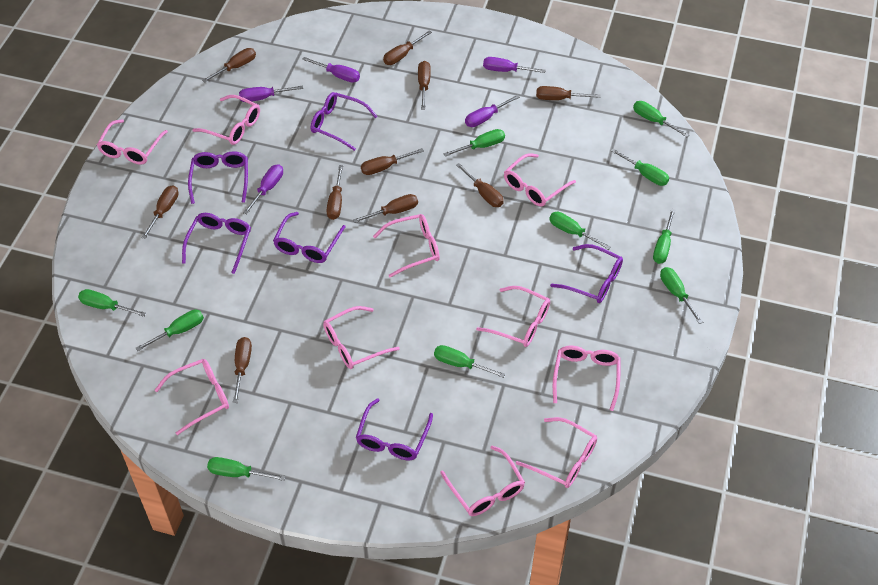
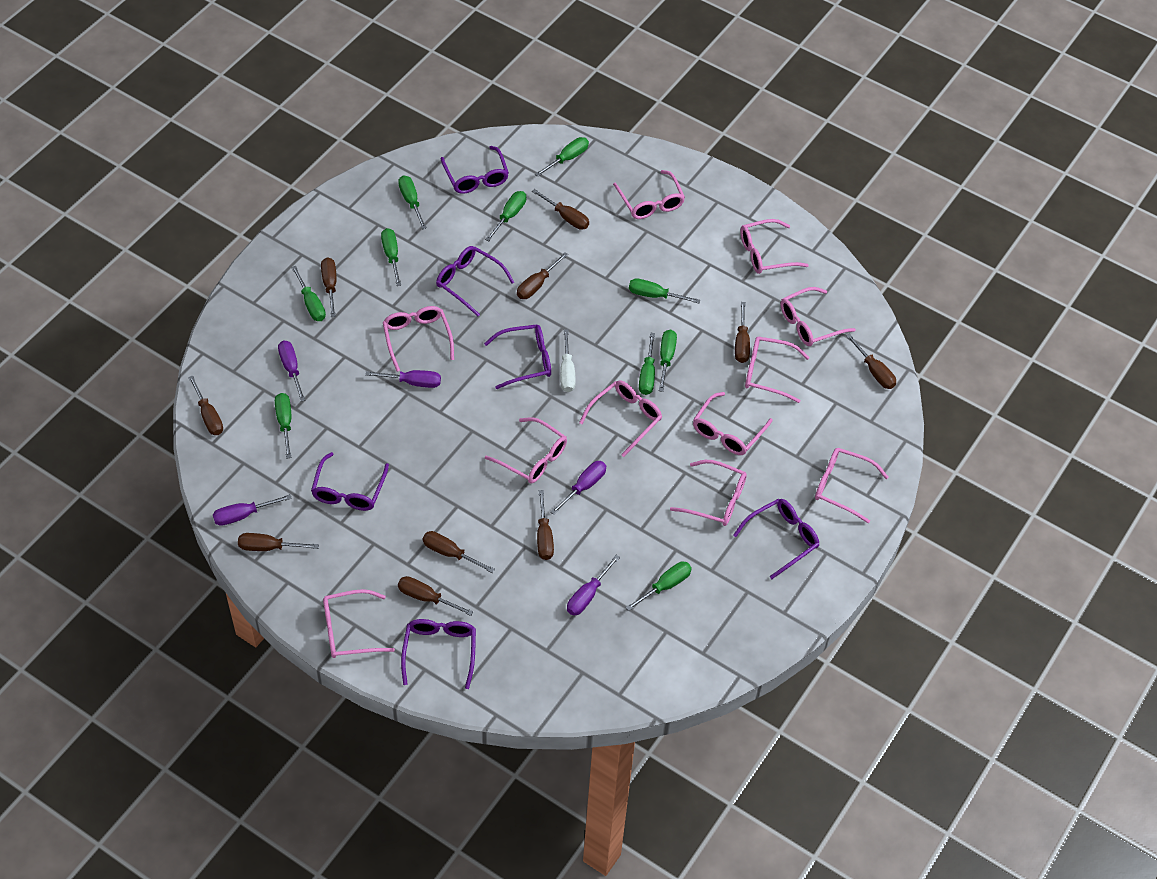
pink glasses: 10 -> 11
white screwdriver: 0 -> 1

